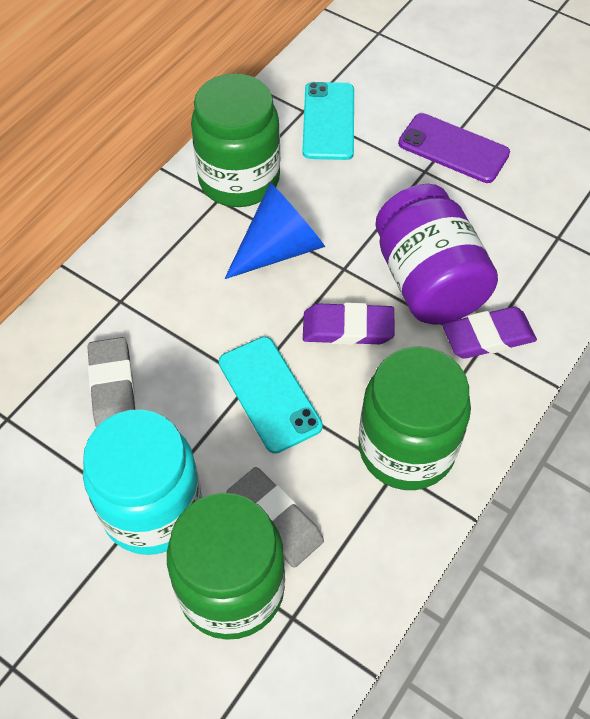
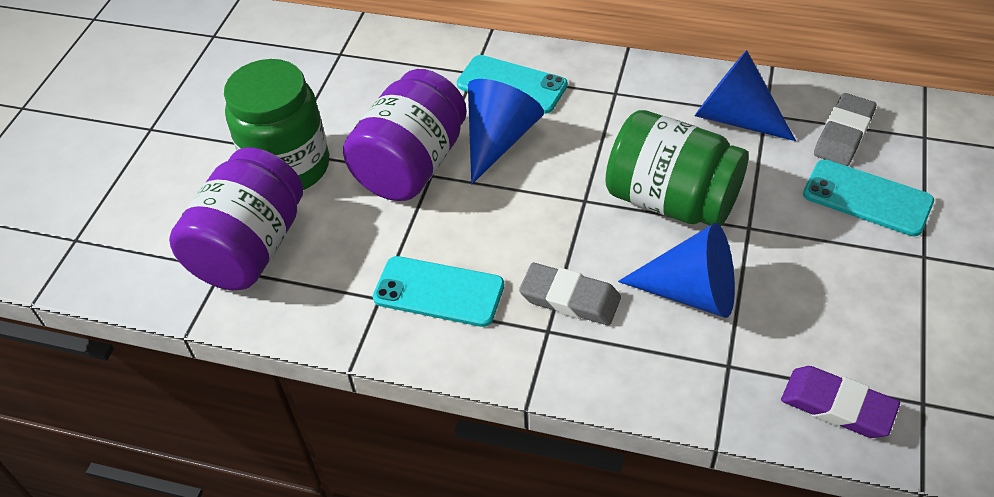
blue cone: 1 -> 3
green jar: 3 -> 2
purple eraser: 2 -> 1
purple jar: 1 -> 2
purple phone: 1 -> 0
turquoise jar: 1 -> 0
turquoise phone: 2 -> 3

